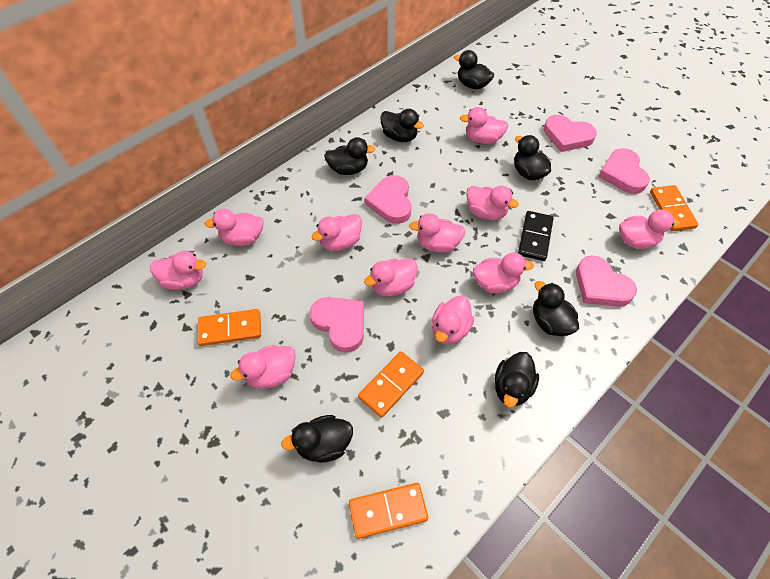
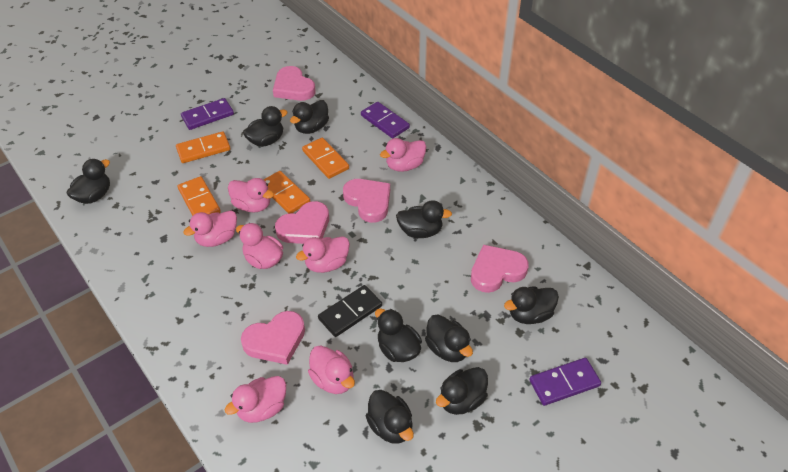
black duck: 7 -> 9
pink duck: 11 -> 7
purple domino: 0 -> 3

